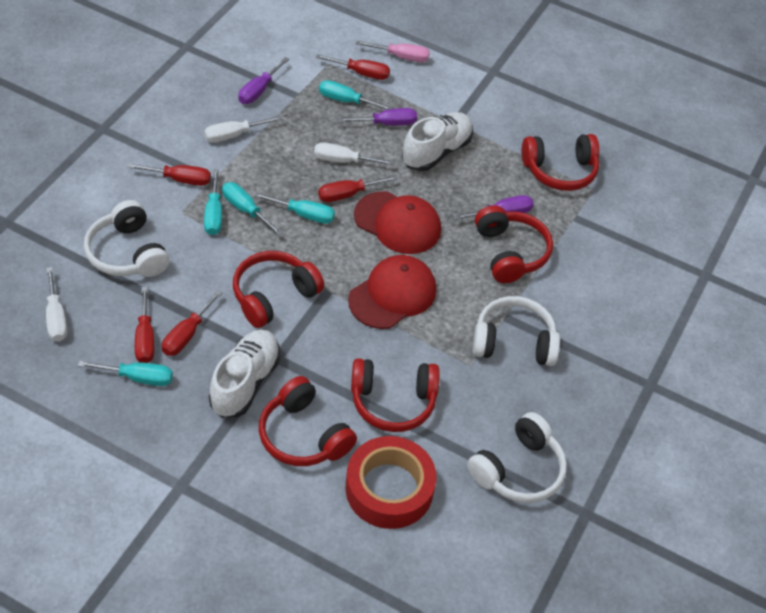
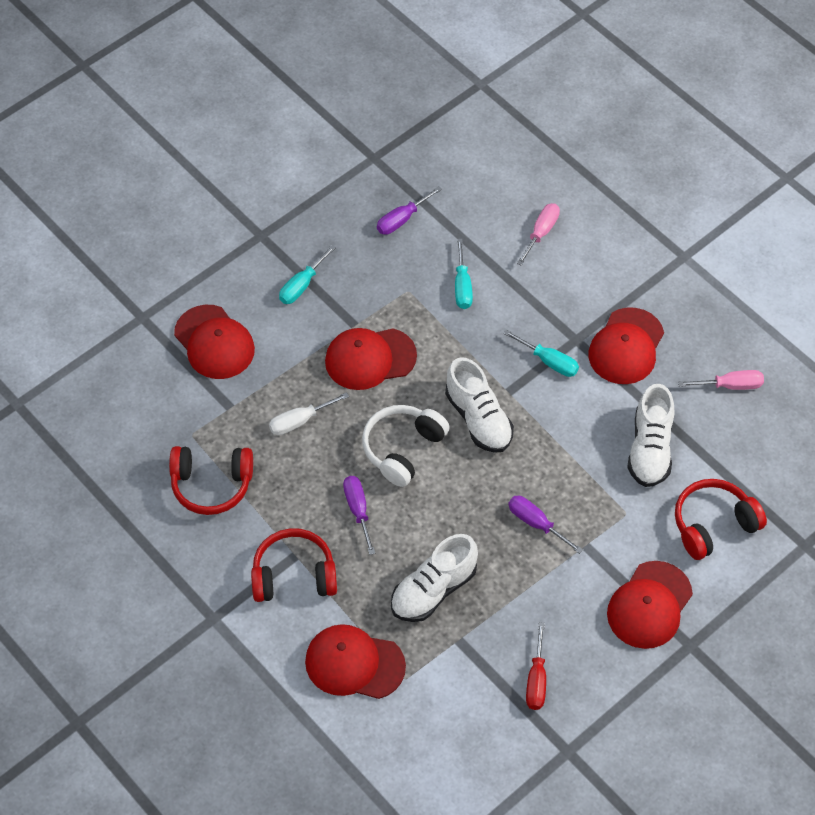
pink screwdriver: 1 -> 2
red cap: 2 -> 5
red headphones: 5 -> 3
red screwdriver: 5 -> 1
red tape: 1 -> 0
turquoise screwdriver: 5 -> 3
white headphones: 3 -> 1
white screwdriver: 3 -> 1
white shoe: 2 -> 3

